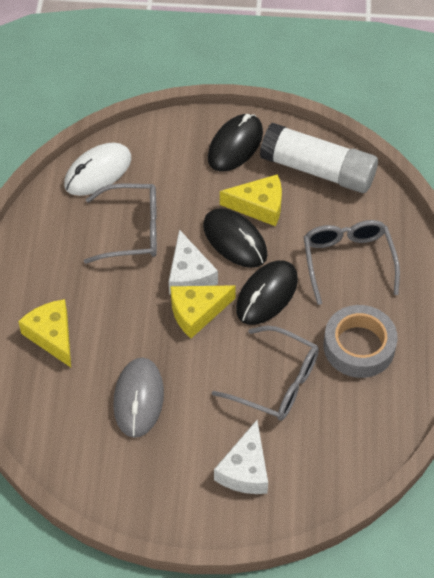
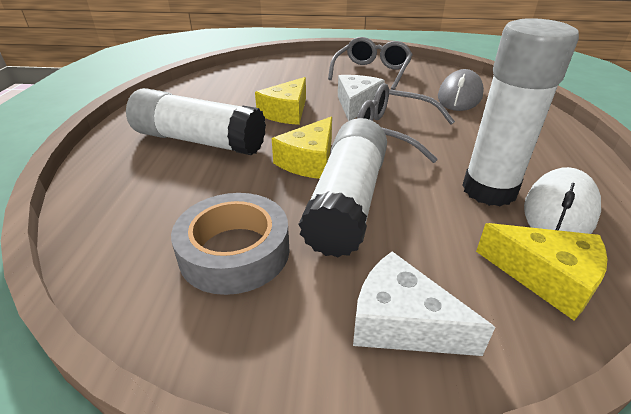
black mouse: 3 -> 0
grey glasses: 3 -> 2
white glue stick: 1 -> 3

